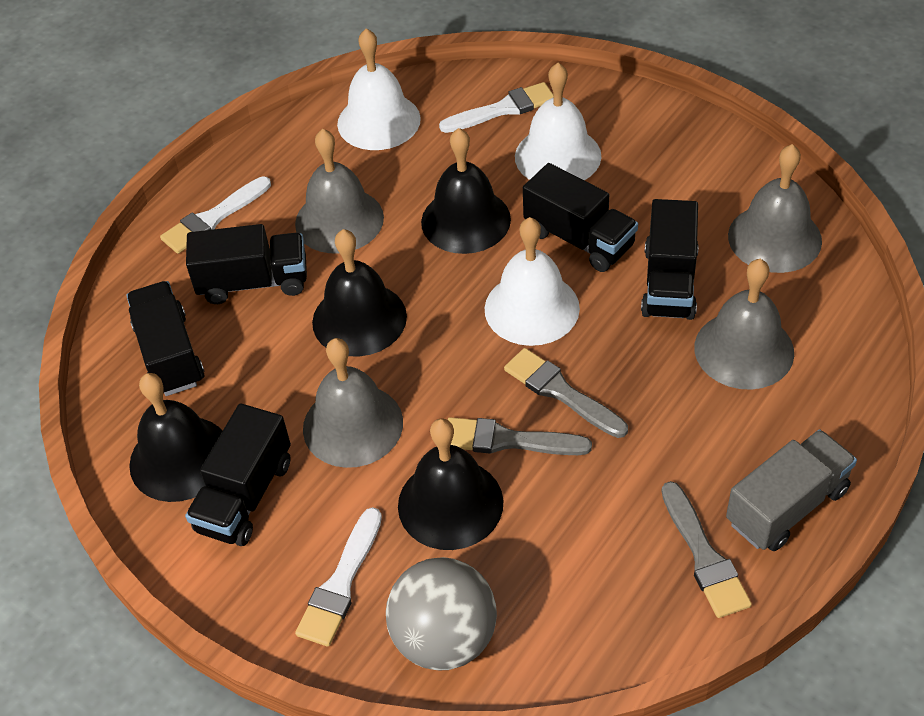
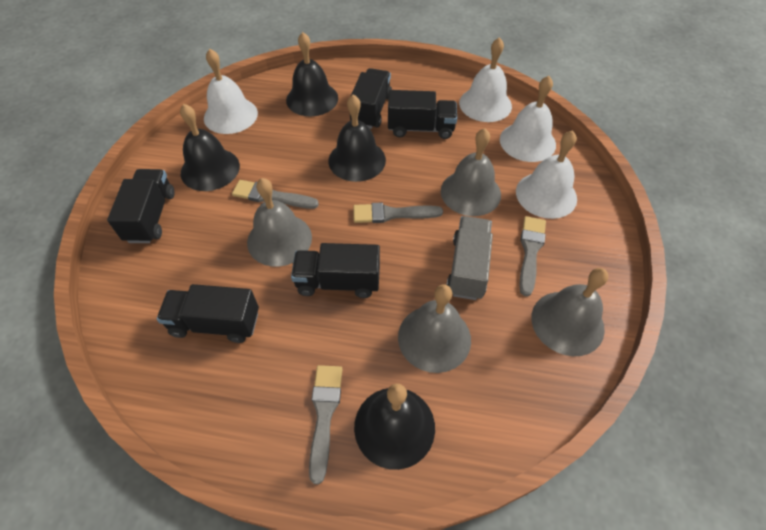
grey ball: 1 -> 0
grey brush: 3 -> 4
white bell: 3 -> 4
white brush: 3 -> 0

